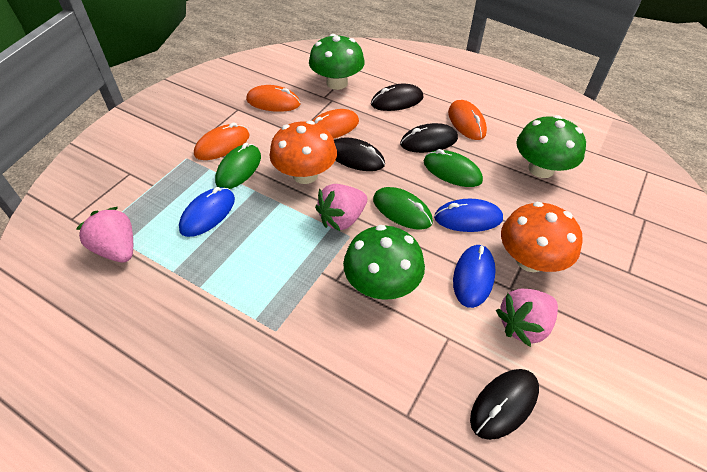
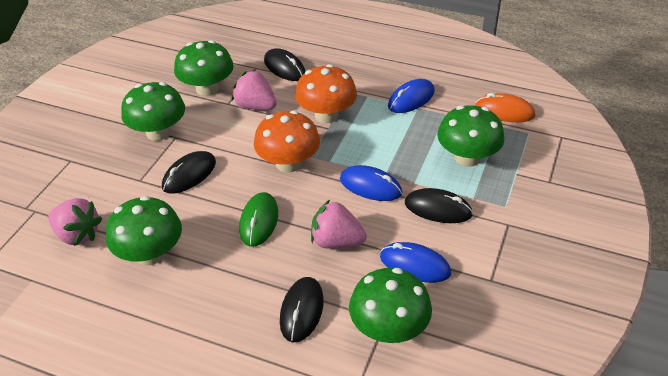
green mouse: 3 -> 1
green mushroom: 3 -> 5
orange mouse: 4 -> 1

